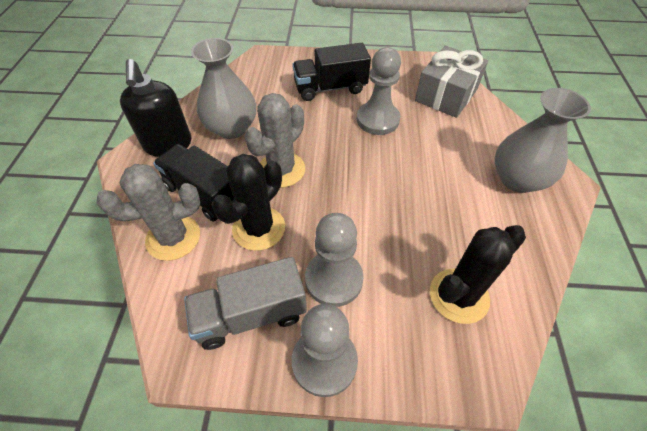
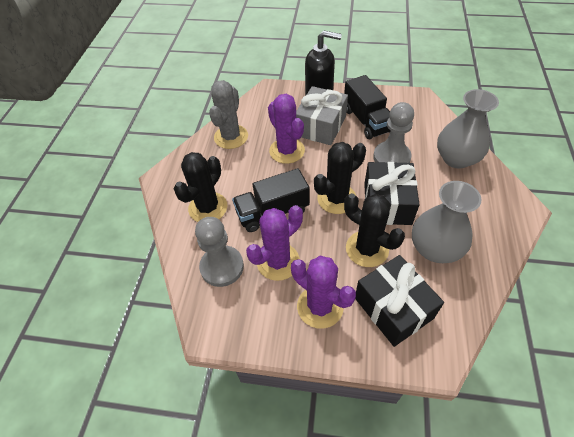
black cactus: 2 -> 3
black gift: 0 -> 2
grey cactus: 2 -> 1
grey pawn: 3 -> 2
grey truck: 1 -> 0
purple cactus: 0 -> 3

